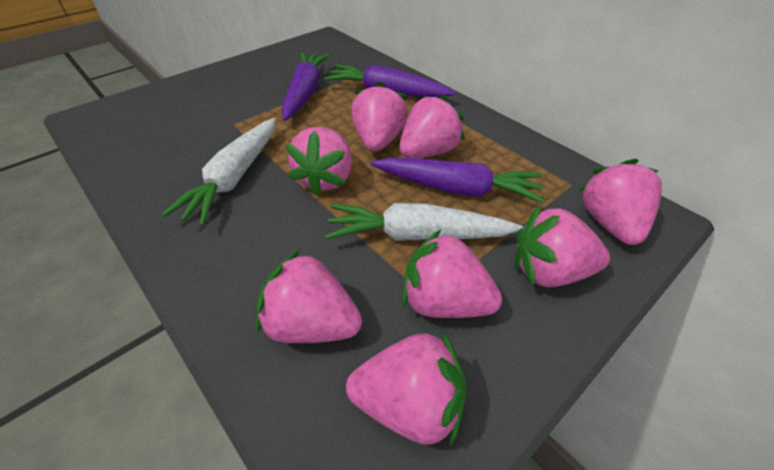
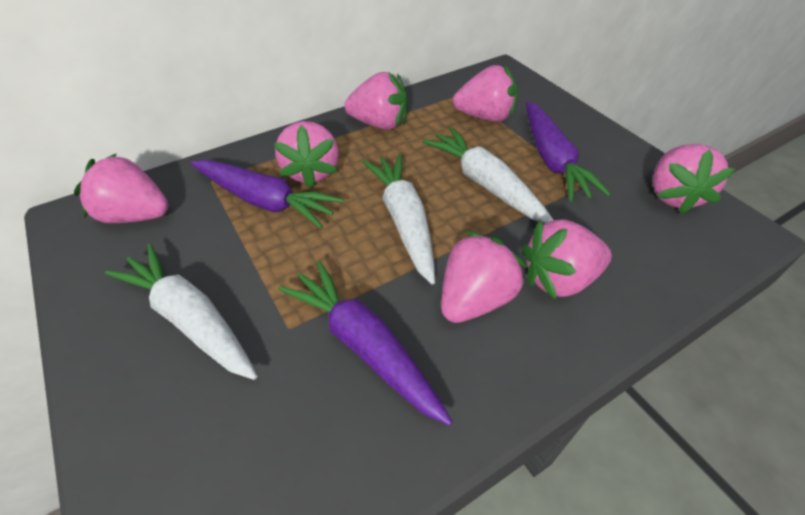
pink strawberry: 8 -> 7
white carrot: 2 -> 3

